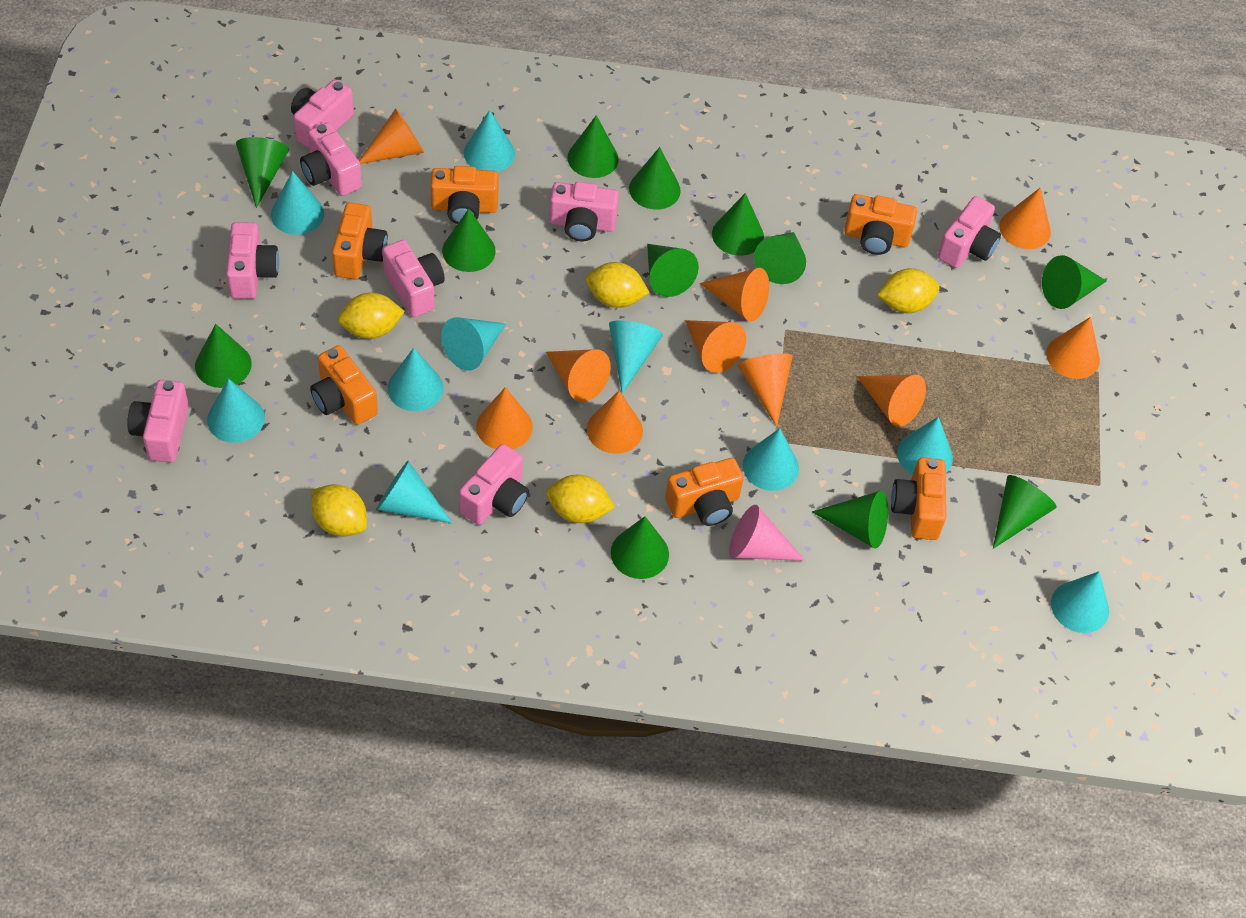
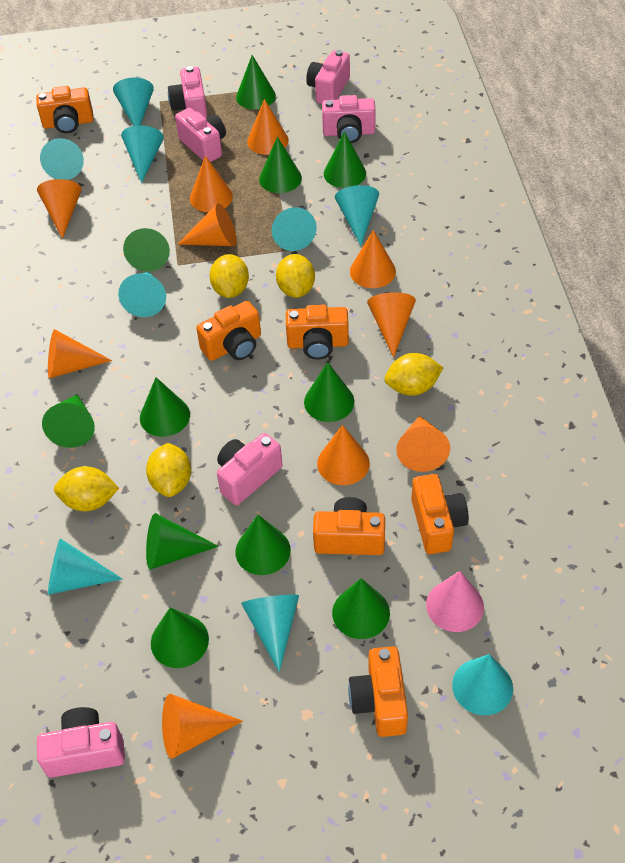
green cone: 12 -> 11
pink camera: 8 -> 6
turquoise cone: 10 -> 9

